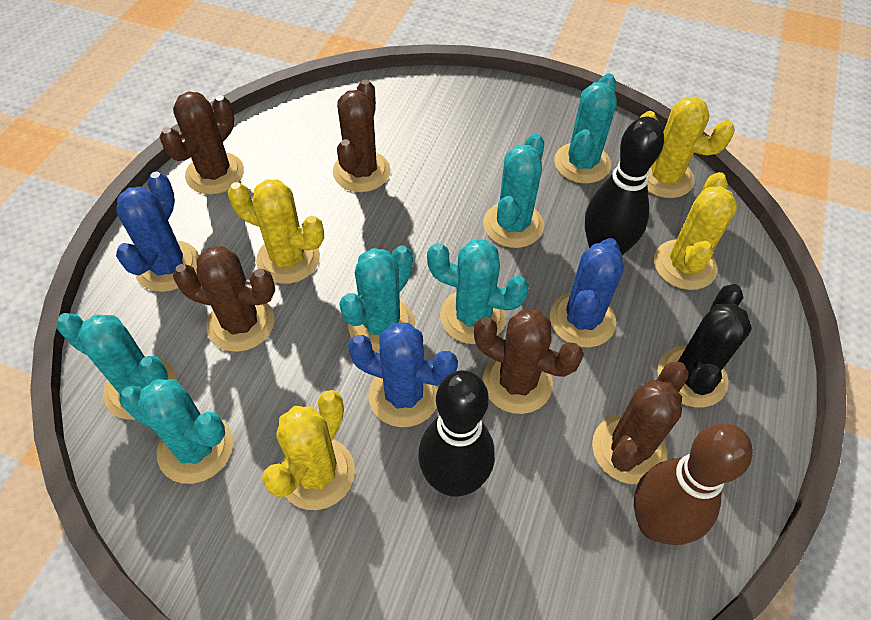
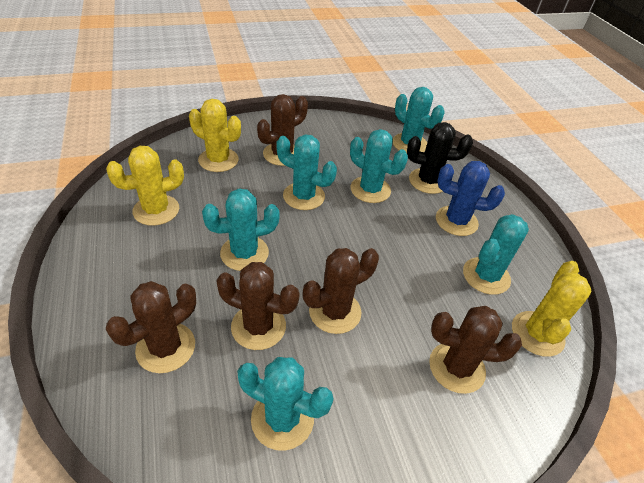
black bowling pin: 2 -> 0
blue cactus: 3 -> 1
brown bowling pin: 1 -> 0
yellow cactus: 4 -> 3

